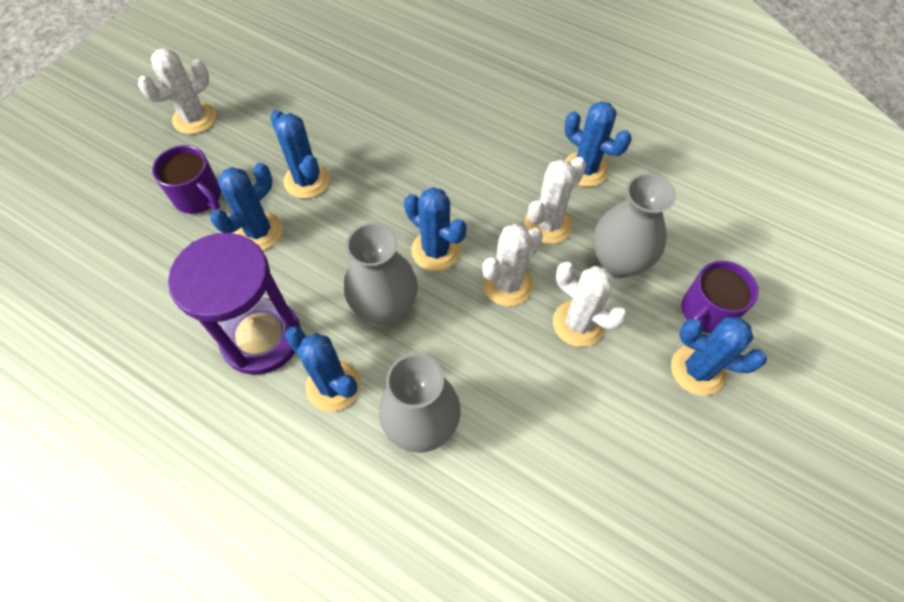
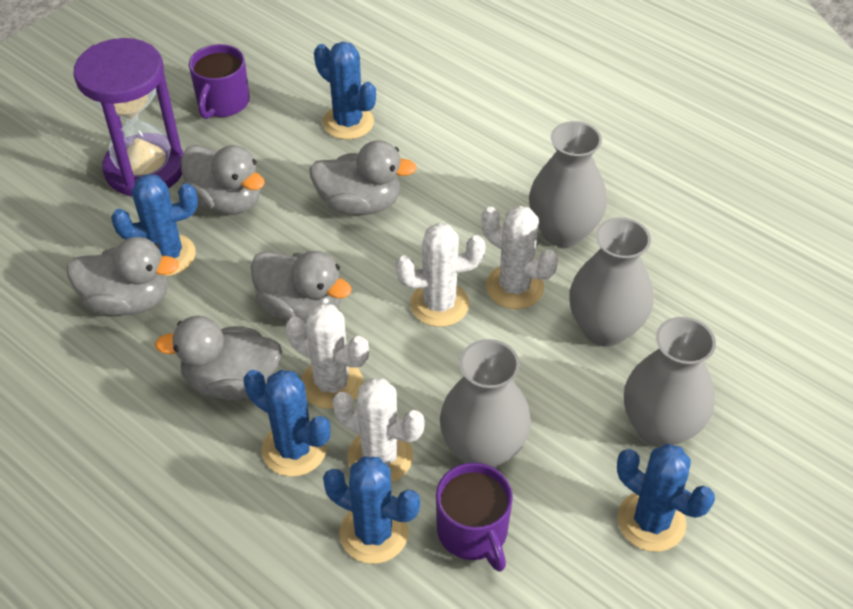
blue cactus: 6 -> 5
grey duck: 0 -> 5
grey vase: 3 -> 4

